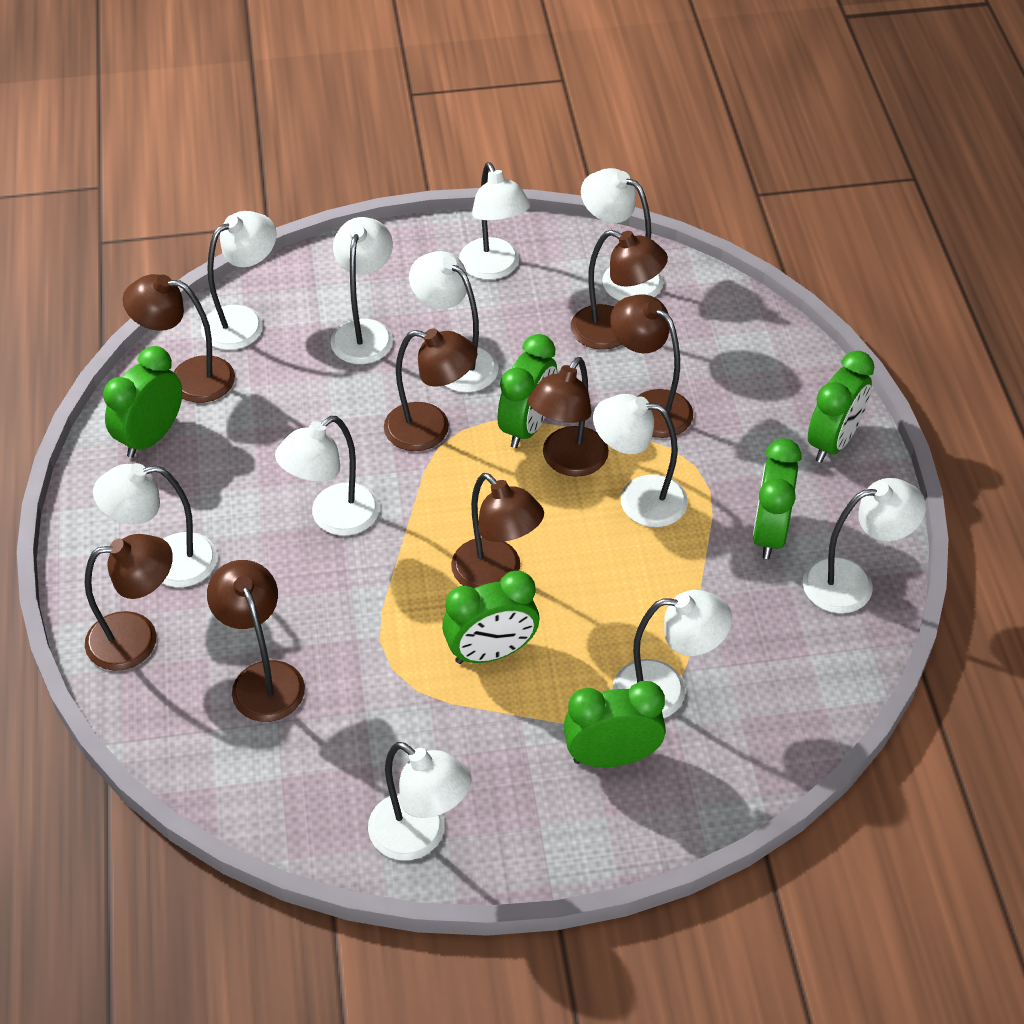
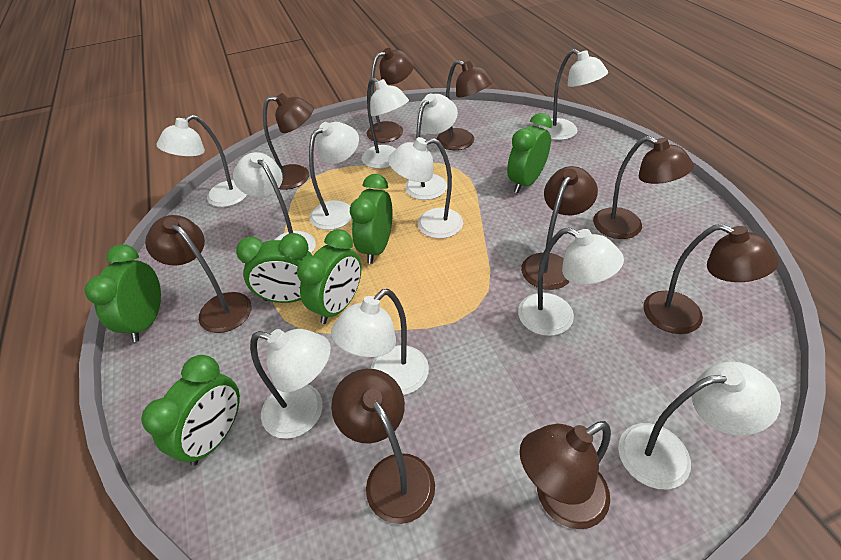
brown lamp: 8 -> 9

